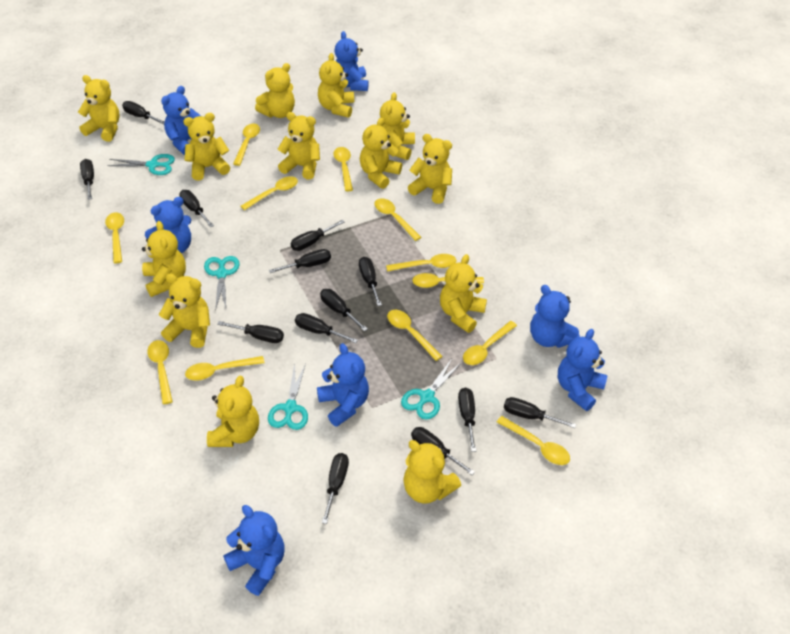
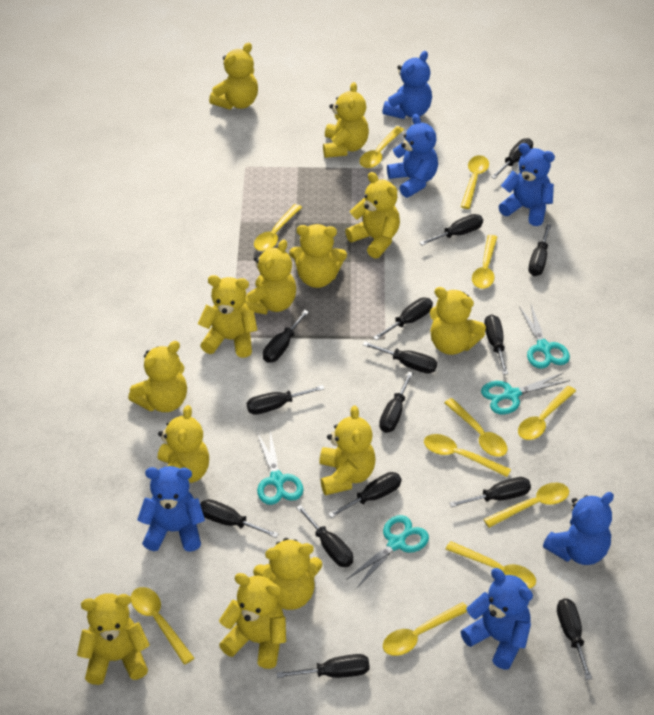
black screwdriver: 13 -> 15
blue teddy bear: 7 -> 6
yellow spoon: 12 -> 11

